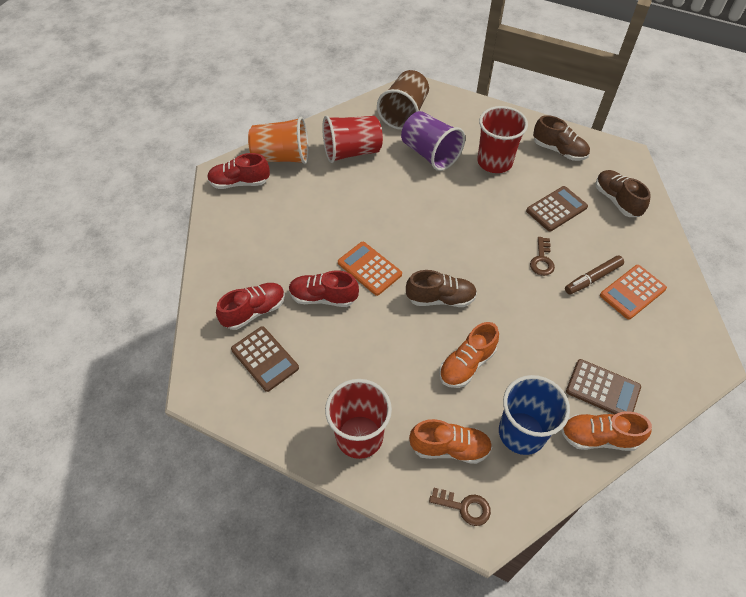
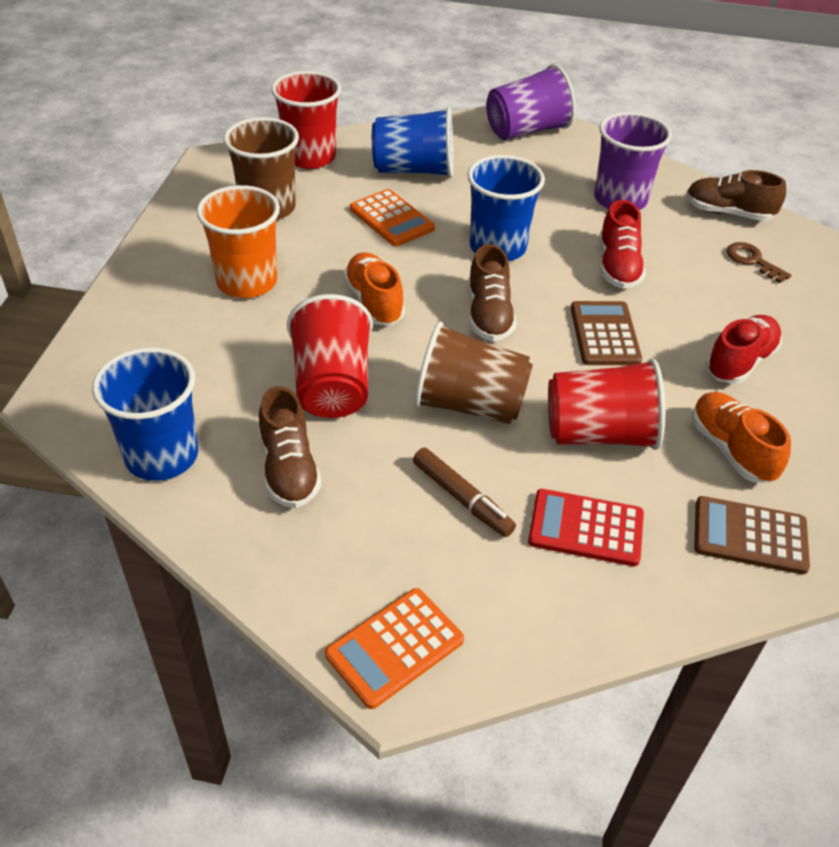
blue cup: 1 -> 3
brown calculator: 3 -> 2
brown cup: 1 -> 2
brown key: 2 -> 1
orange shoe: 3 -> 2
purple cup: 1 -> 2
red calculator: 0 -> 1
red shoe: 3 -> 2

